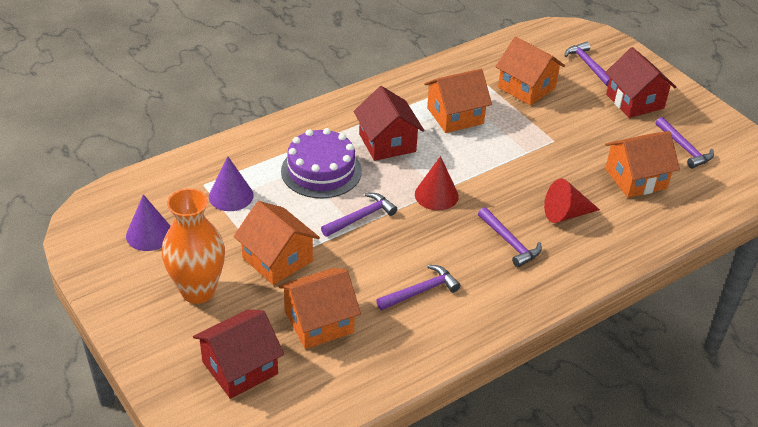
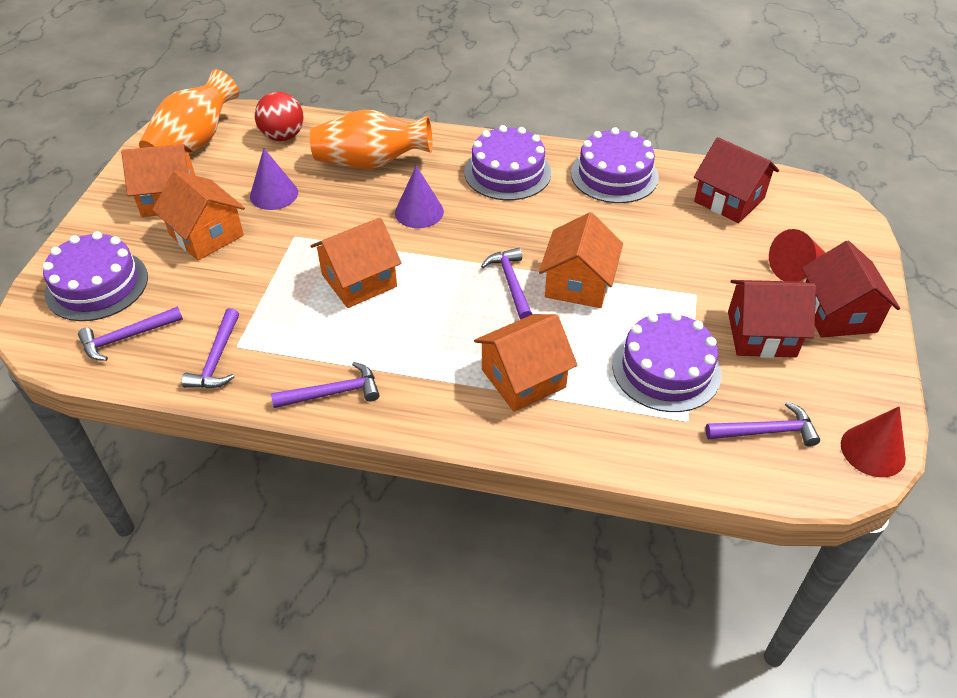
orange vase: 1 -> 2
purple cake: 1 -> 4
red ball: 0 -> 1

